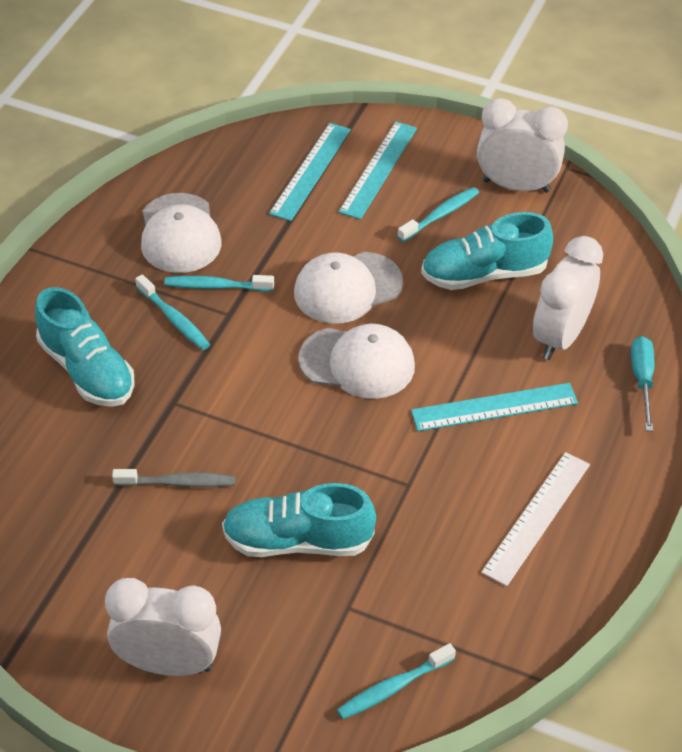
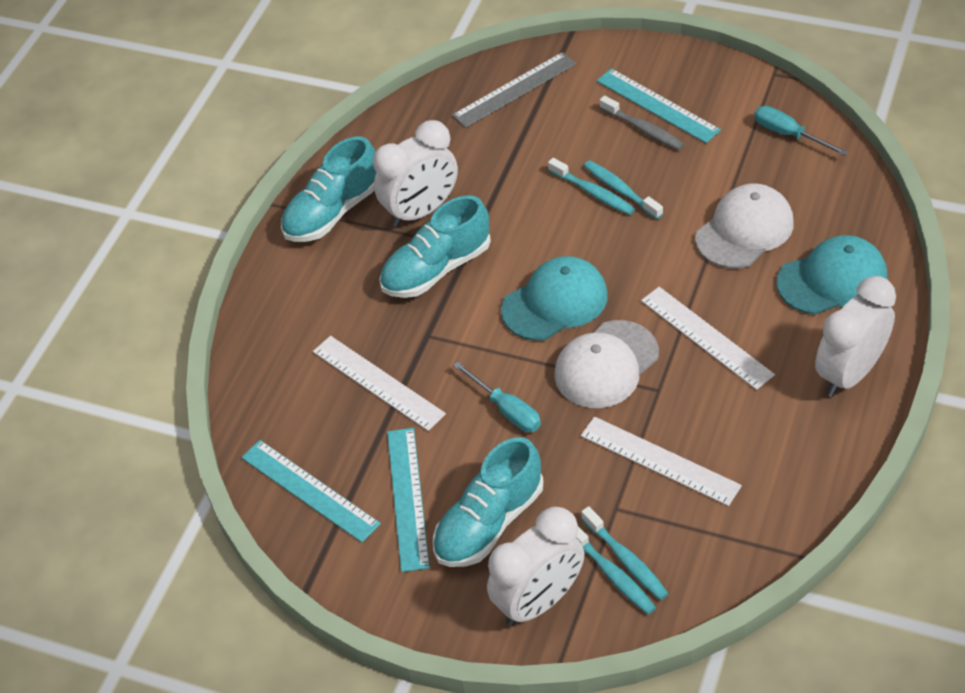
grey ruler: 0 -> 1
turquoise cap: 0 -> 2
turquoise screwdriver: 1 -> 2
white cap: 3 -> 2
white ruler: 1 -> 3

